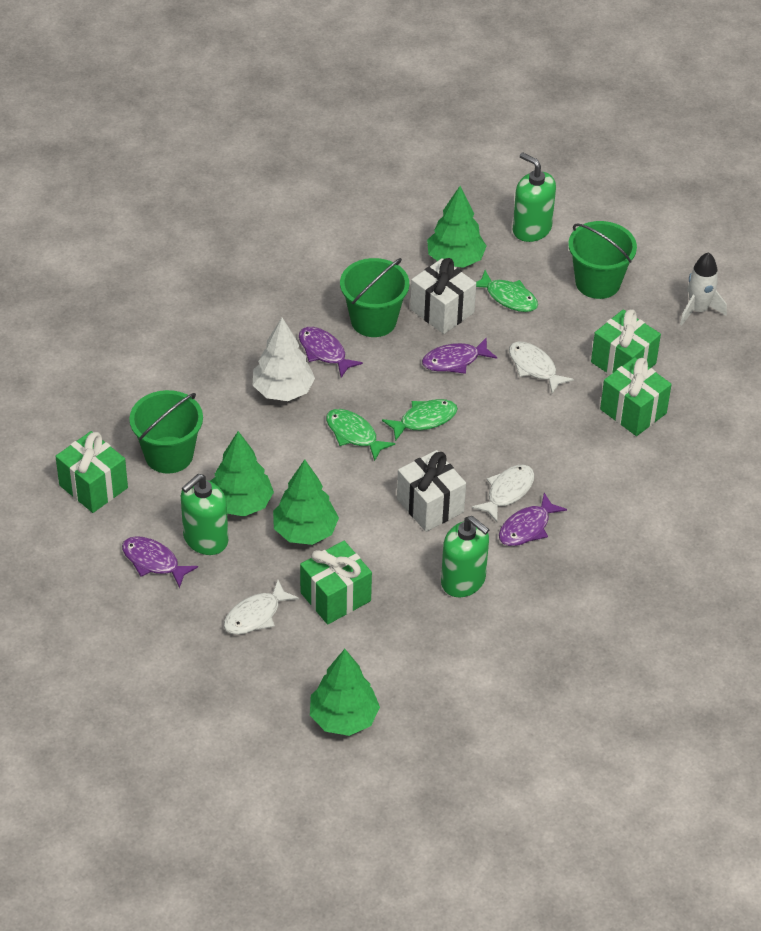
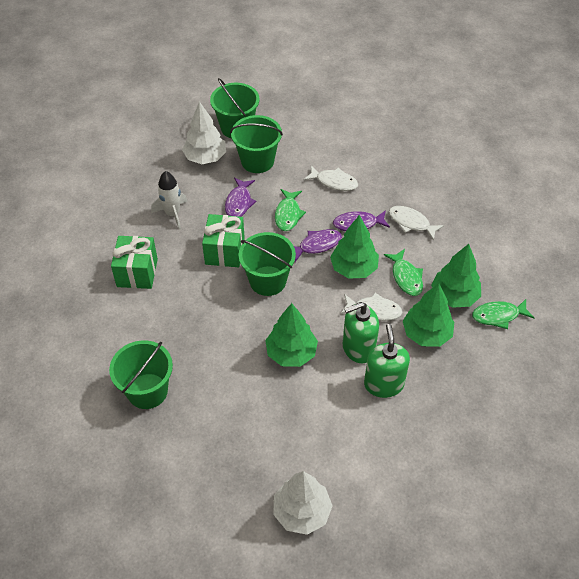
green bucket: 3 -> 4
green gift: 4 -> 2
green soap dispenser: 3 -> 2
purple fish: 4 -> 3
white gift: 2 -> 0
white tree: 1 -> 2

